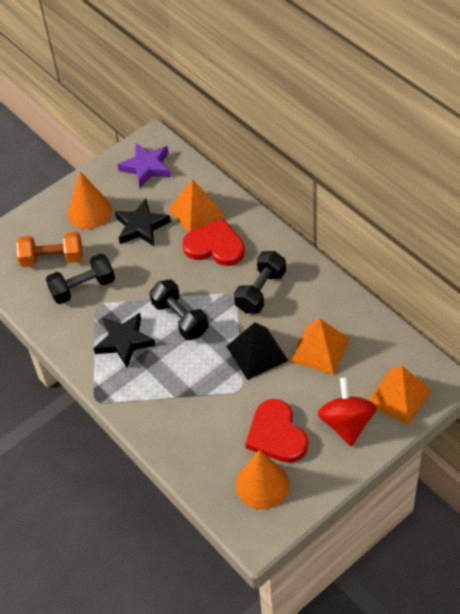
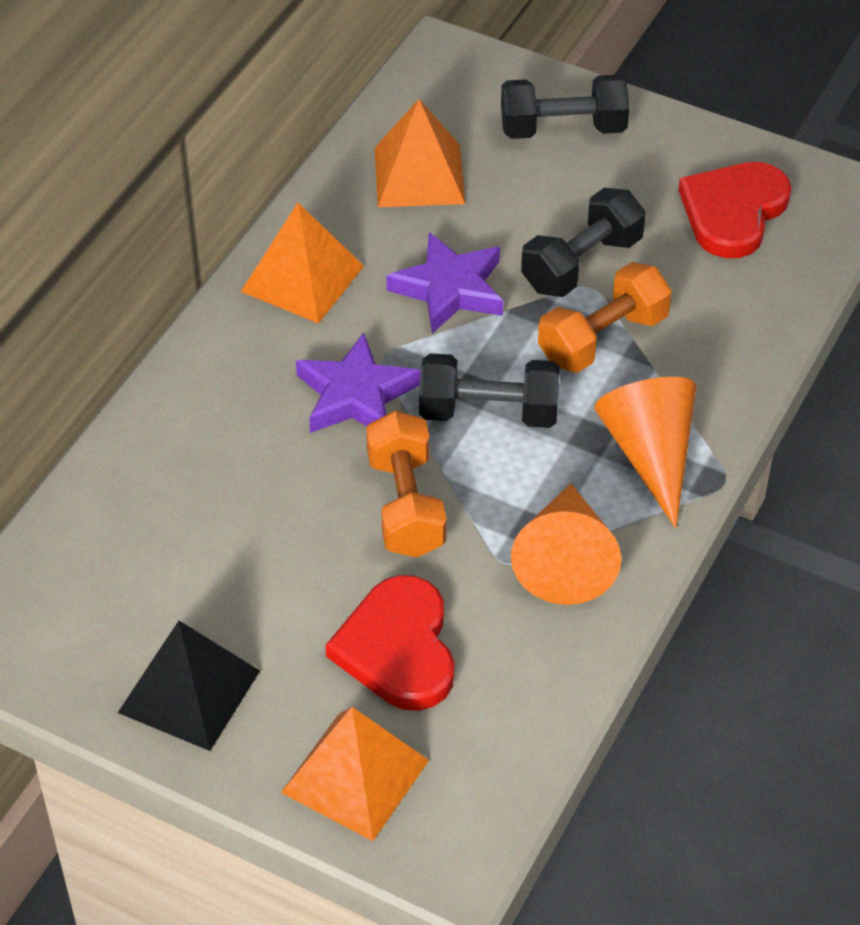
black star: 2 -> 0
orange dumbbell: 1 -> 2
purple star: 1 -> 2
red spinning top: 1 -> 0

